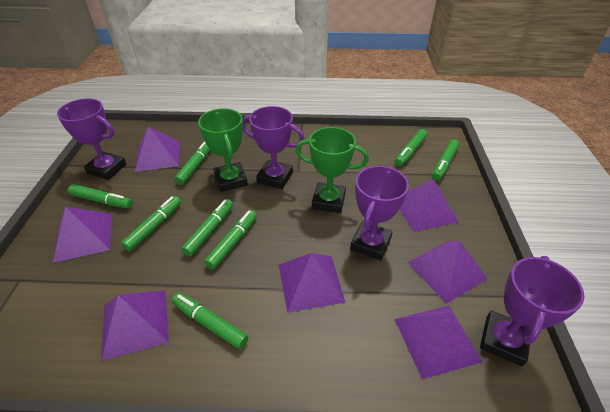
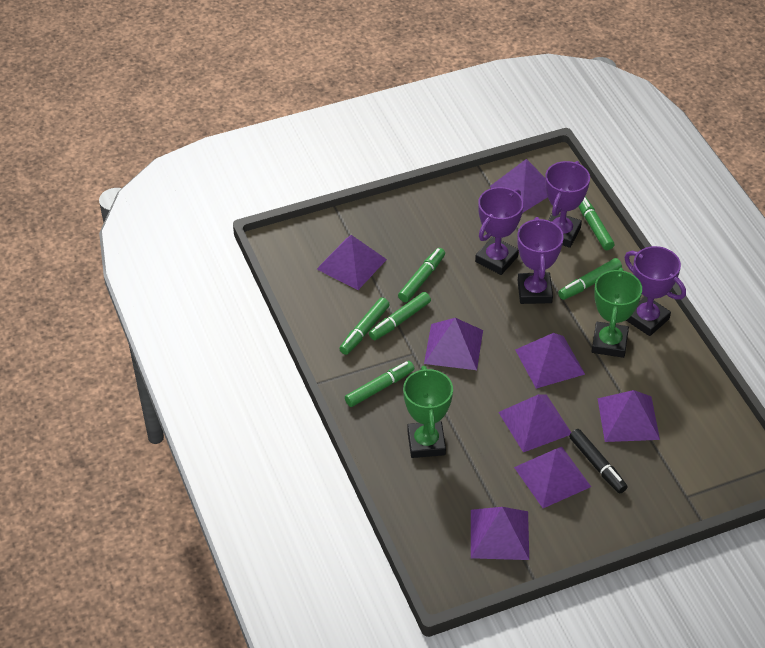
black marker: 0 -> 1
green marker: 8 -> 6
purple pyramid: 7 -> 8

